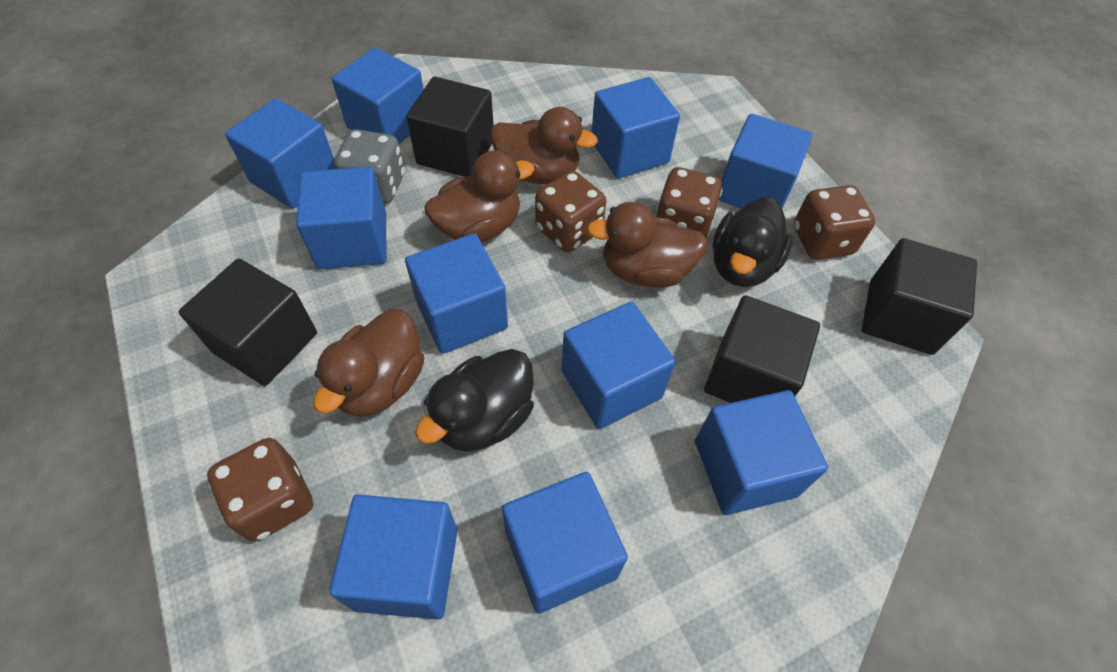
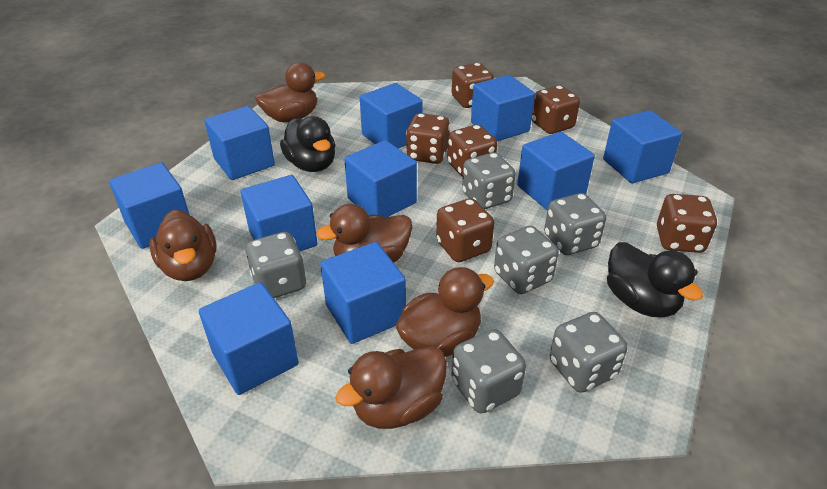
black cube: 4 -> 0
brown dice: 4 -> 6
brown duck: 4 -> 5
grey dice: 1 -> 6

